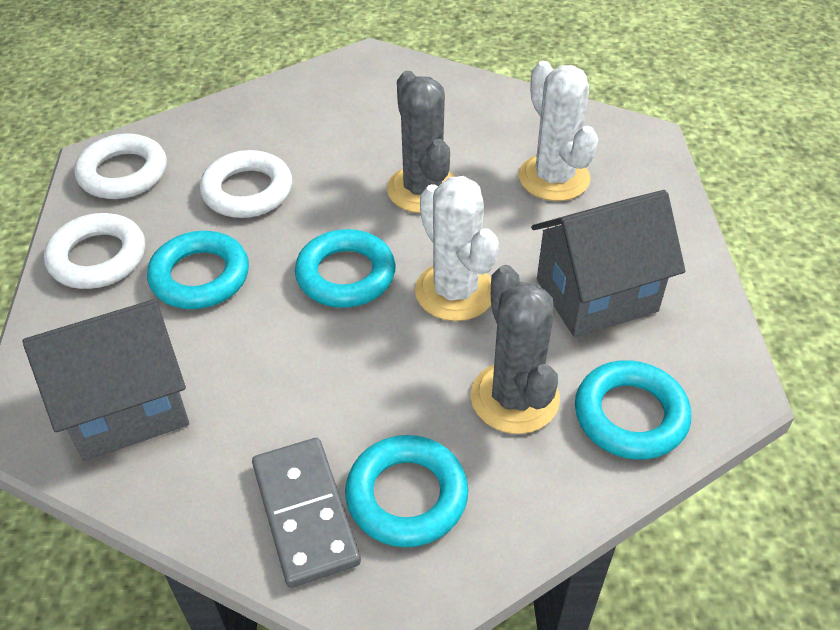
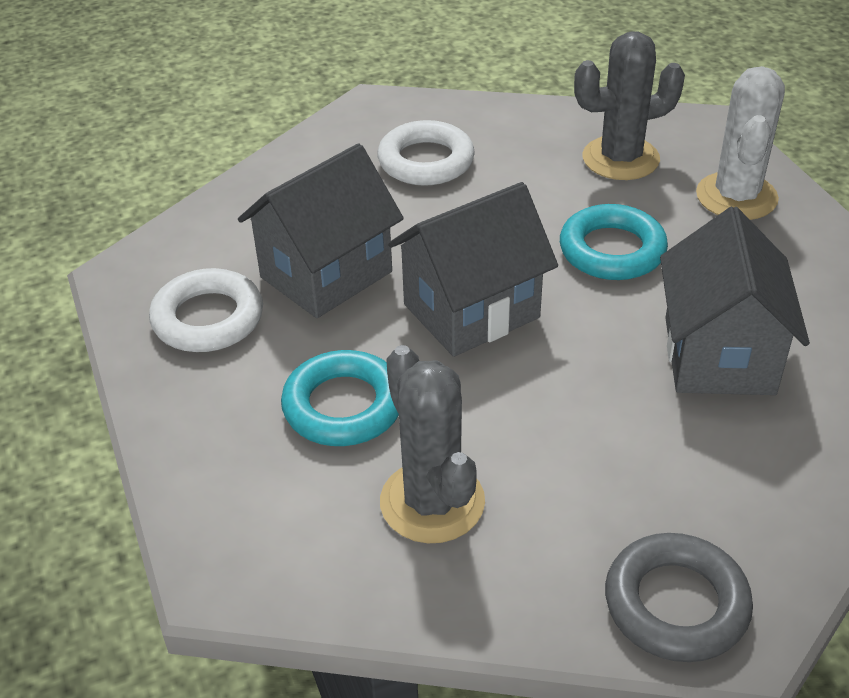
grey domino: 1 -> 0
grey house: 2 -> 3
grey ring: 0 -> 1
turquoise ring: 4 -> 2
white cactus: 2 -> 1
white ring: 3 -> 2

